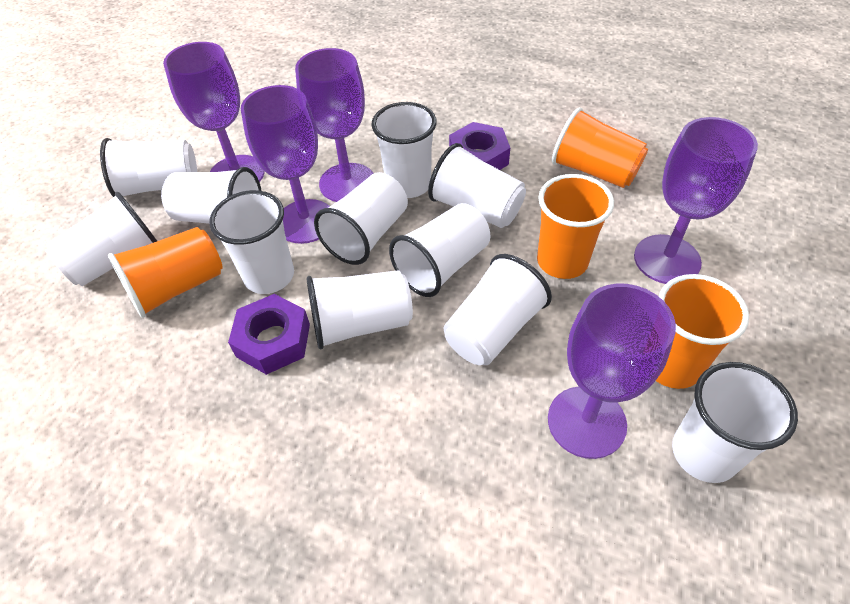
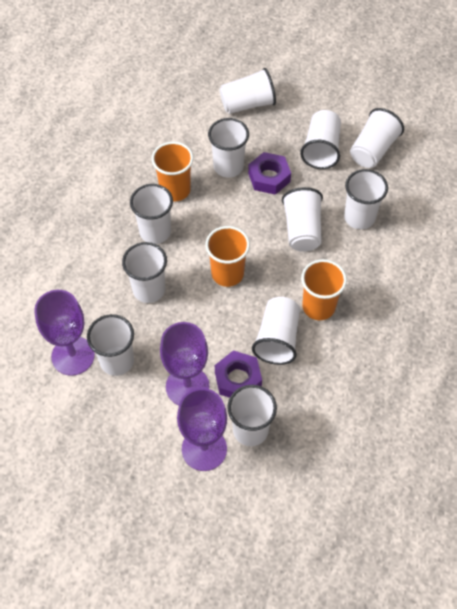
orange cup: 4 -> 3
purple goblet: 5 -> 3

